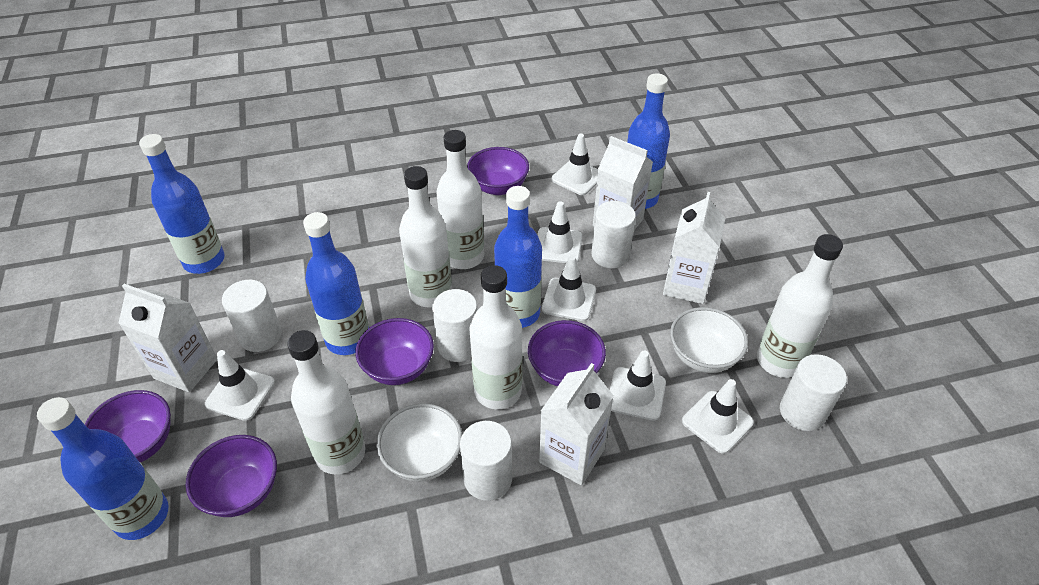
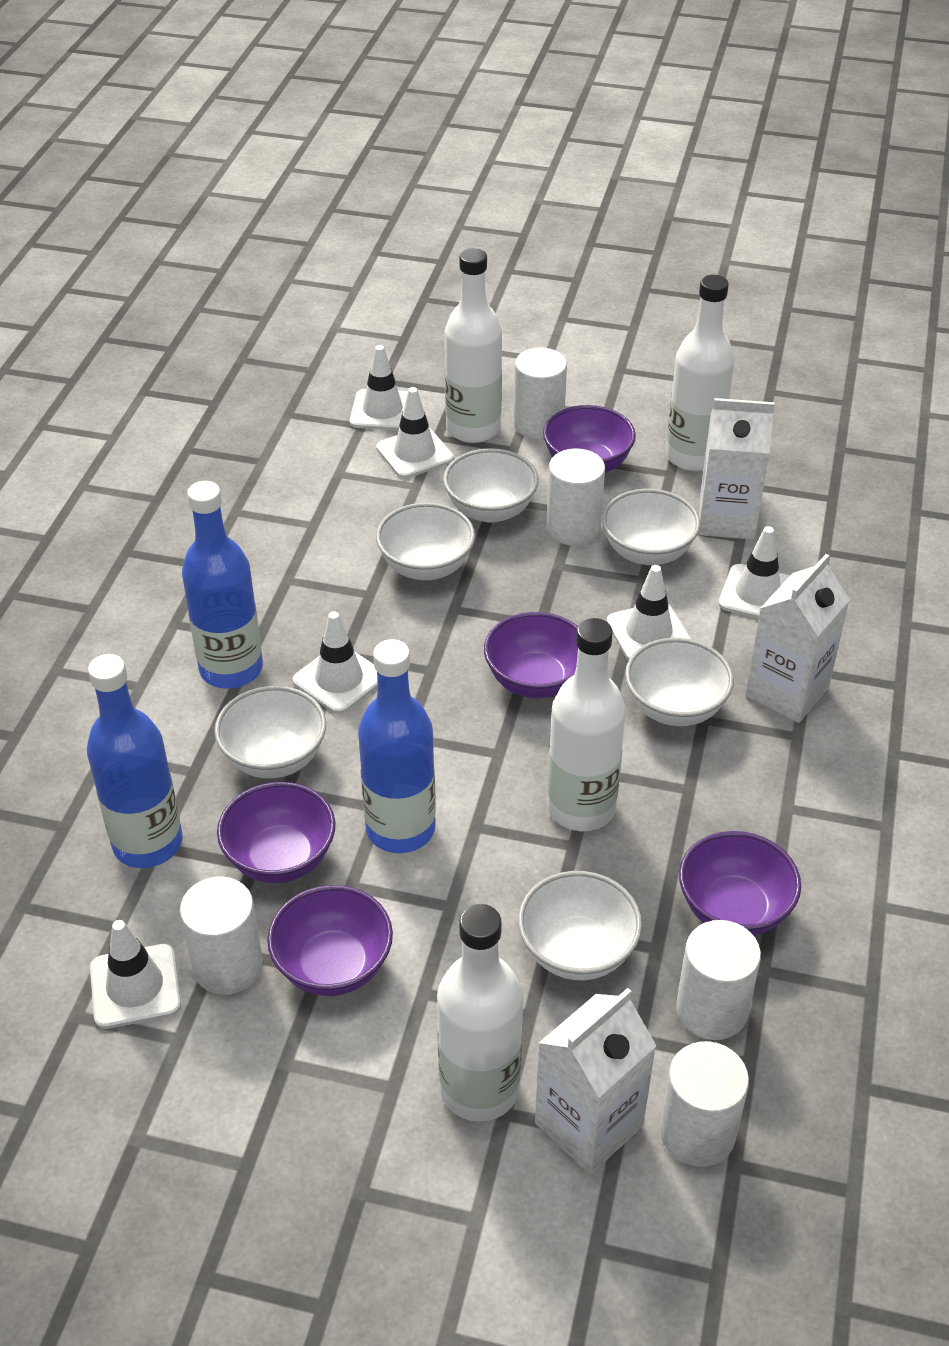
blue bottle: 5 -> 3
white bottle: 5 -> 4
white bowl: 2 -> 6
white carton: 4 -> 3

